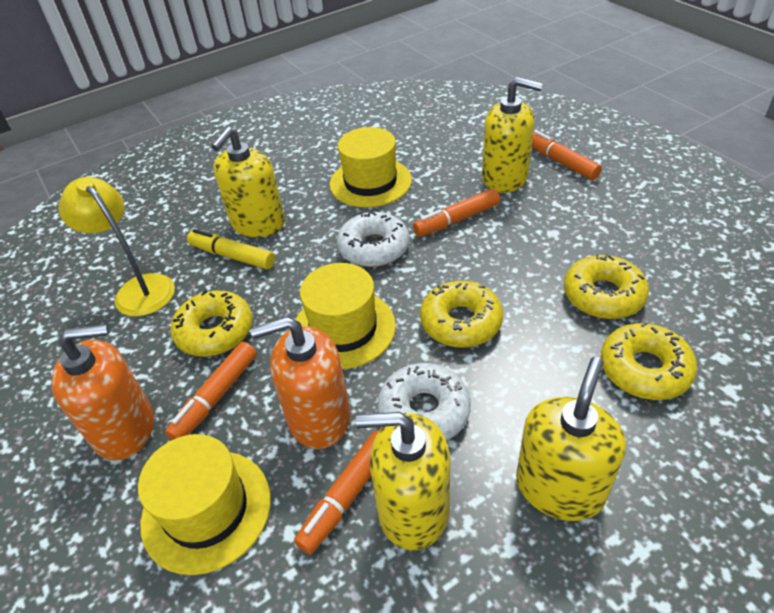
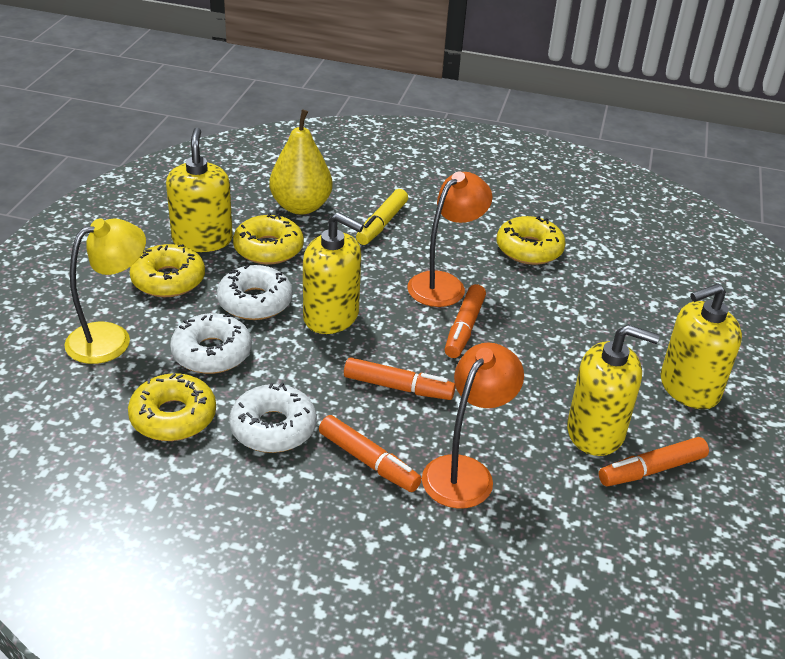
orange lamp: 0 -> 2
orange soap dispenser: 2 -> 0
white donut: 2 -> 3
yellow hat: 3 -> 0
yellow pear: 0 -> 1

